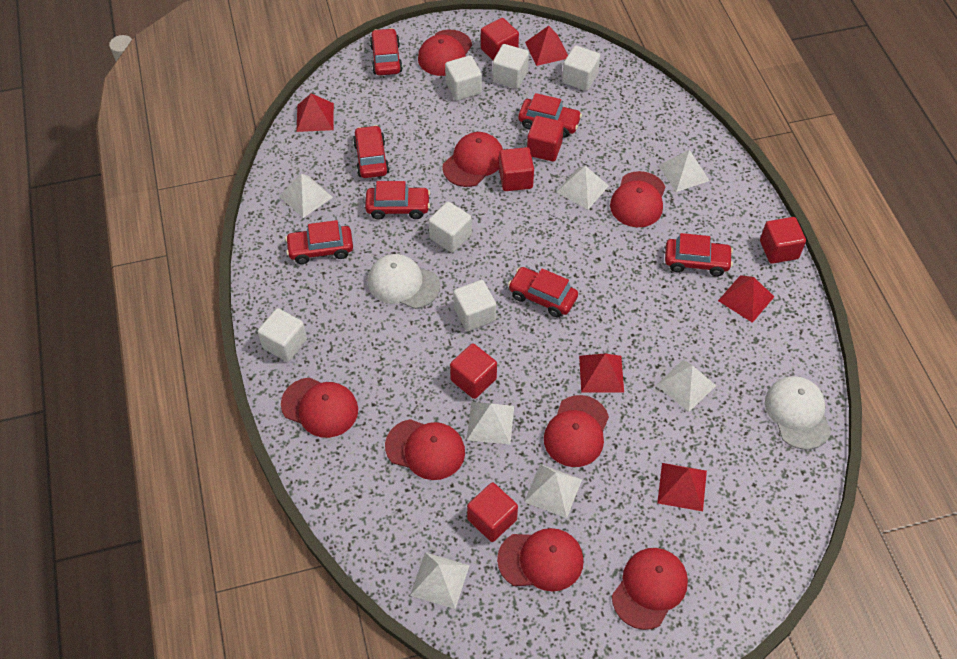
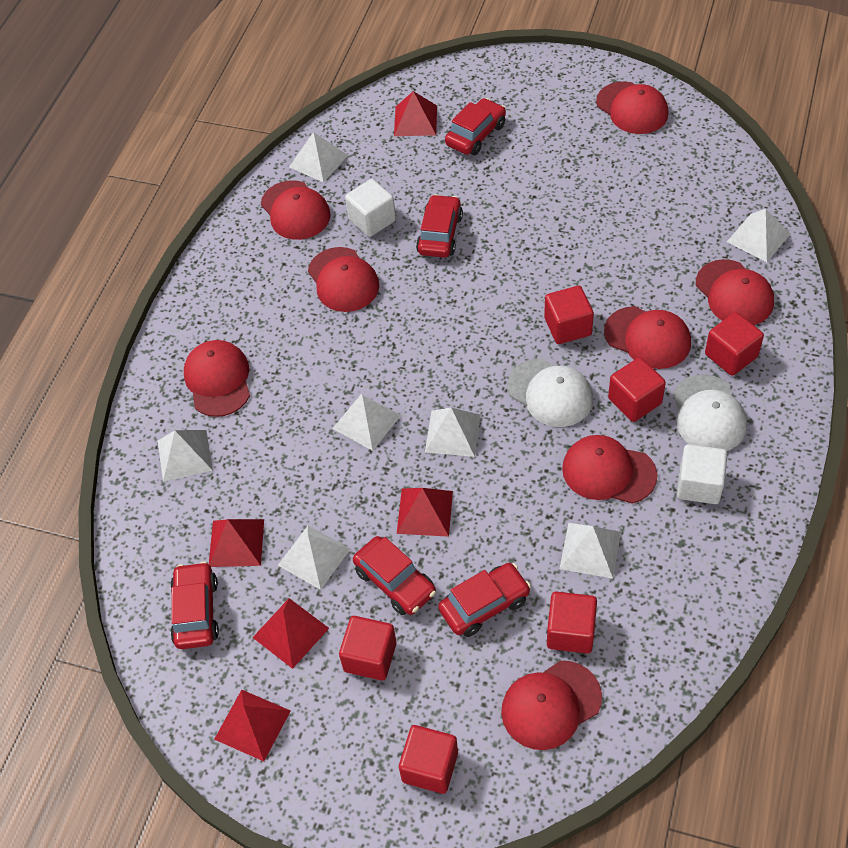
red car: 7 -> 5
white cube: 6 -> 2

